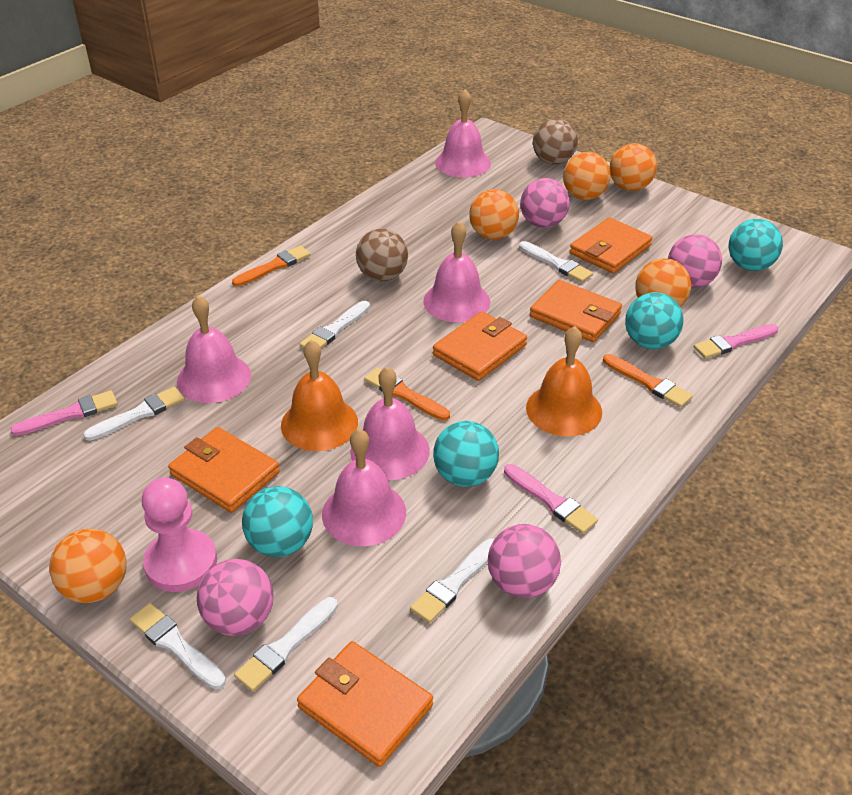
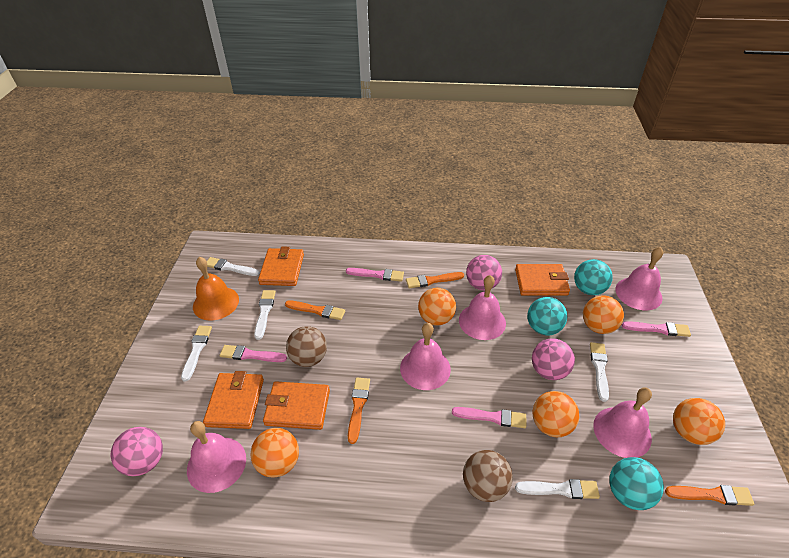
orange bell: 2 -> 1
orange brush: 3 -> 4
orange wallet: 5 -> 4
pink ball: 4 -> 3
pink brush: 3 -> 4
pink pawn: 1 -> 0
turquoise ball: 4 -> 3
white brush: 6 -> 5

